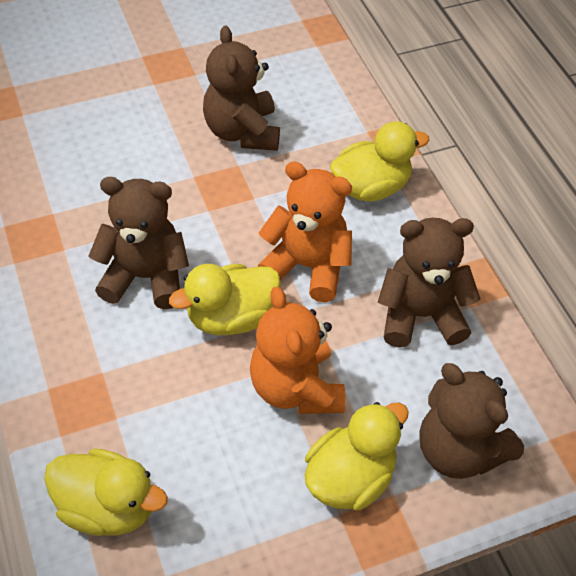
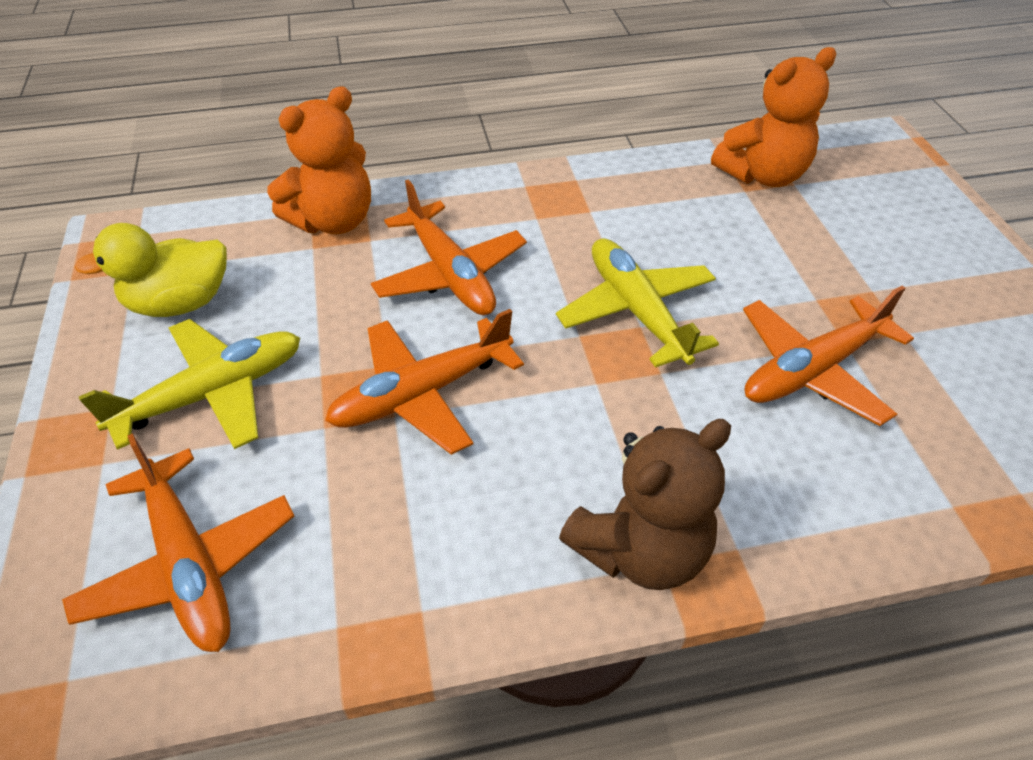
brown teddy bear: 4 -> 1
orange plane: 0 -> 4
yellow duck: 4 -> 1
yellow plane: 0 -> 2

